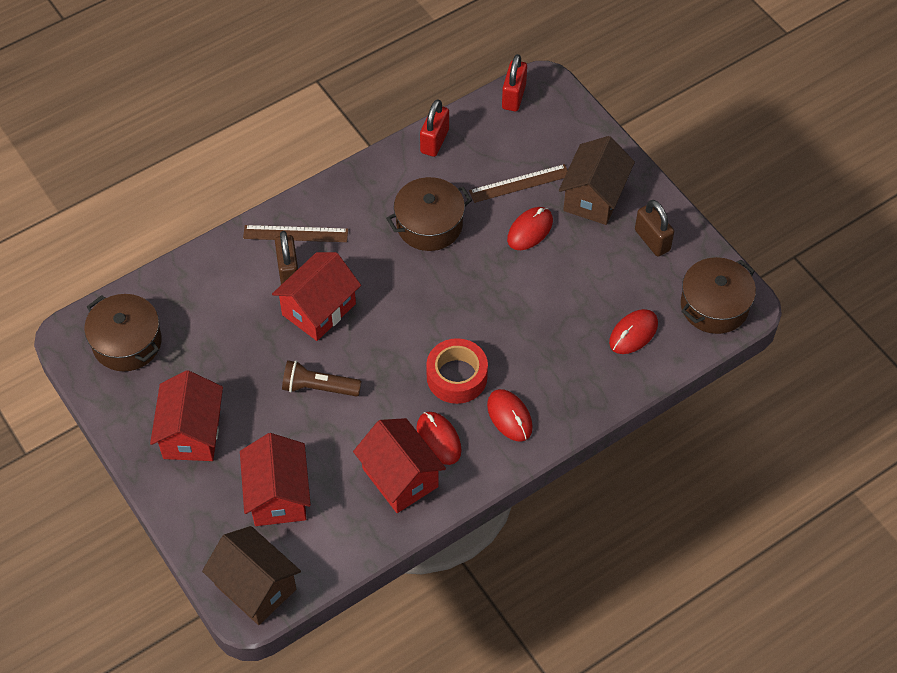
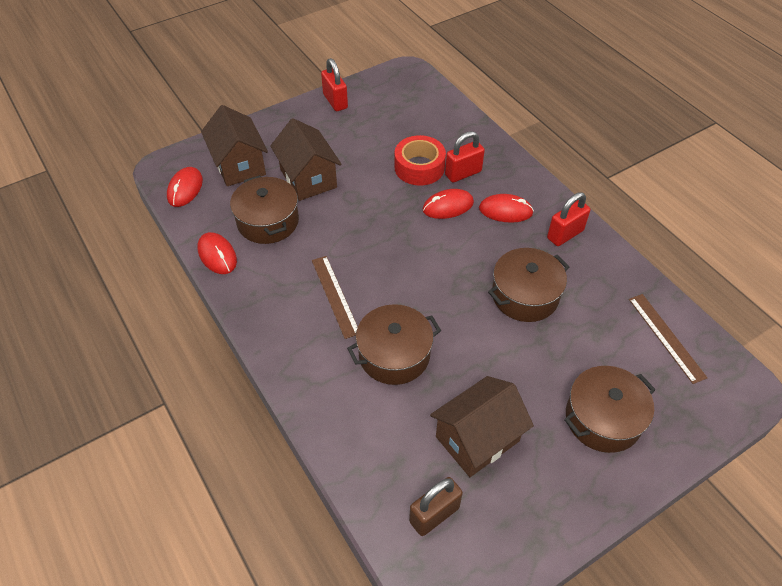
brown flashlight: 1 -> 0
brown house: 2 -> 3
brown padlock: 2 -> 1
brown pot: 3 -> 4
red house: 4 -> 0
red padlock: 2 -> 3

